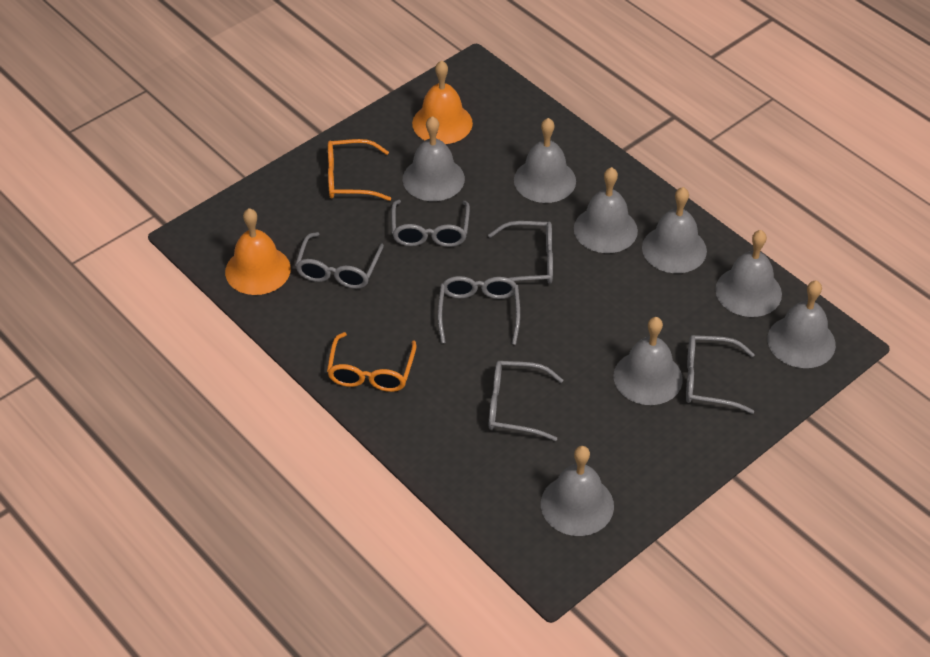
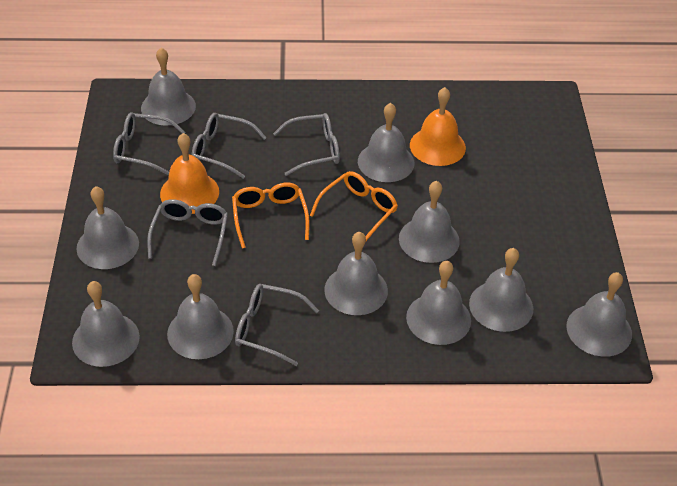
grey bell: 8 -> 10
grey glasses: 6 -> 5

